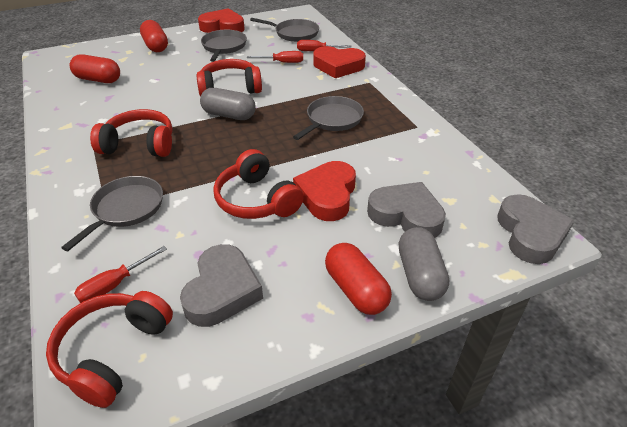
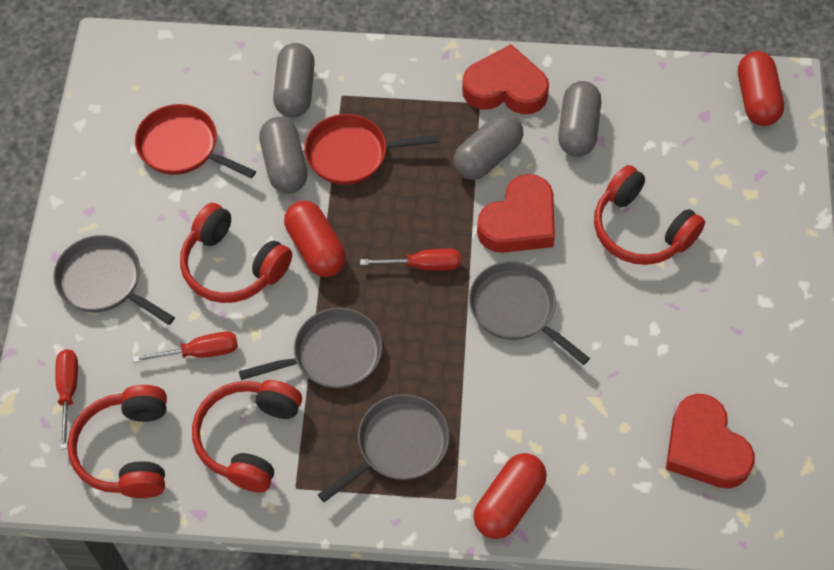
grey capsule: 2 -> 4
grey heart: 3 -> 0
red pan: 0 -> 2

